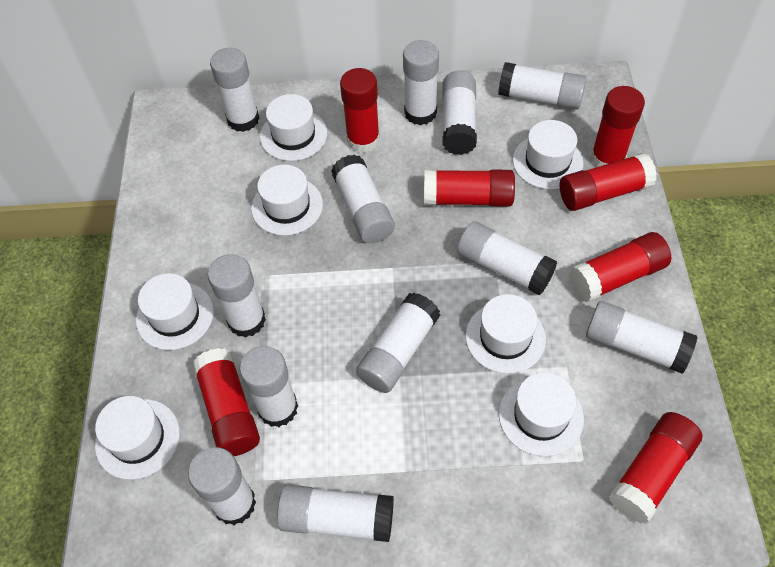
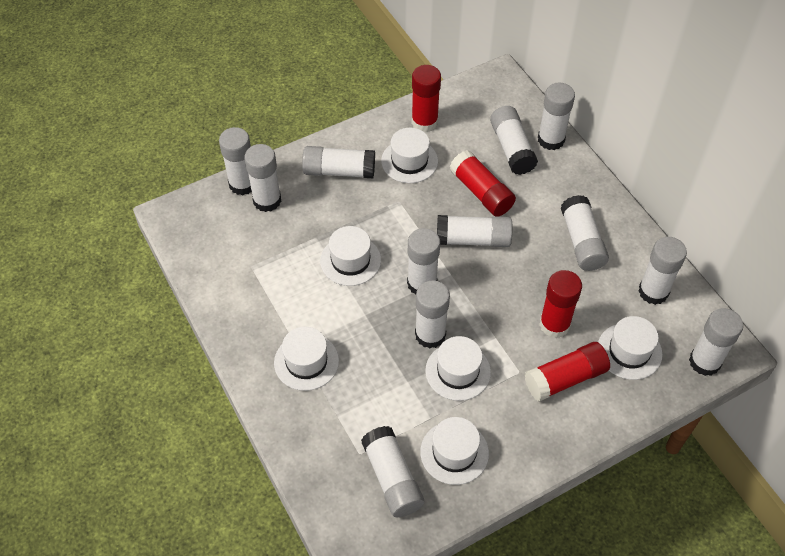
red glue stick: 7 -> 4
white hat: 7 -> 6

